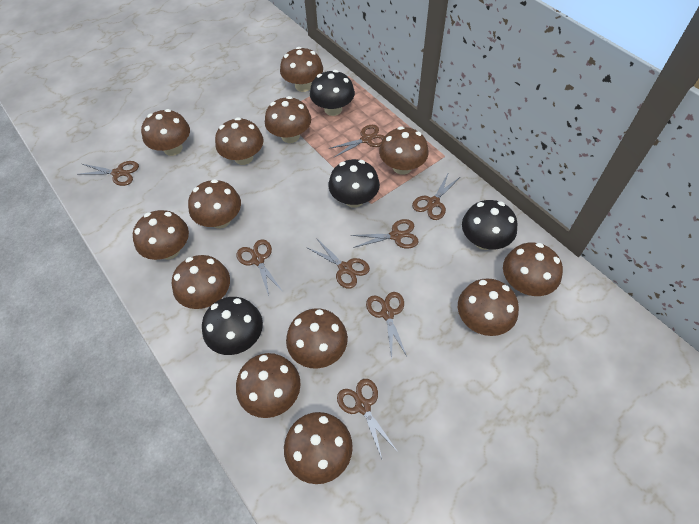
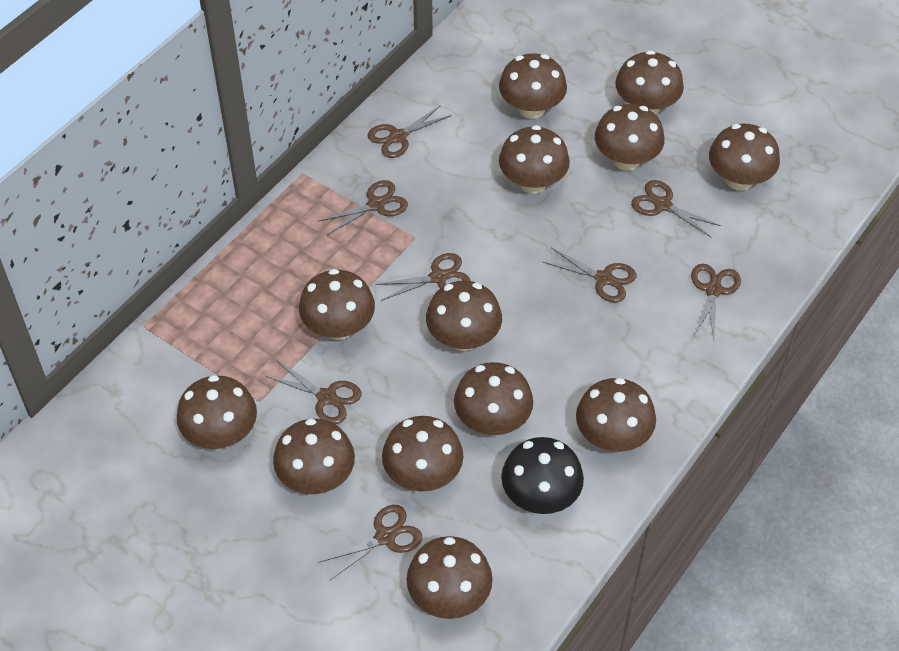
black mushroom: 4 -> 1

